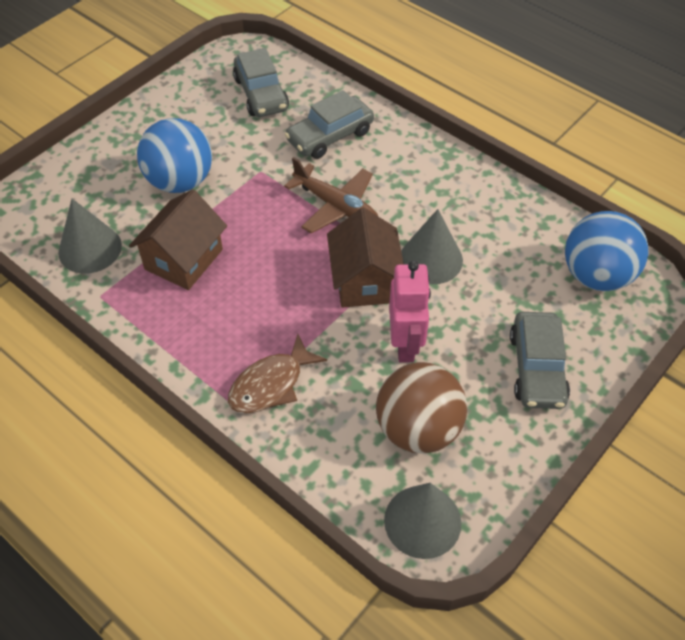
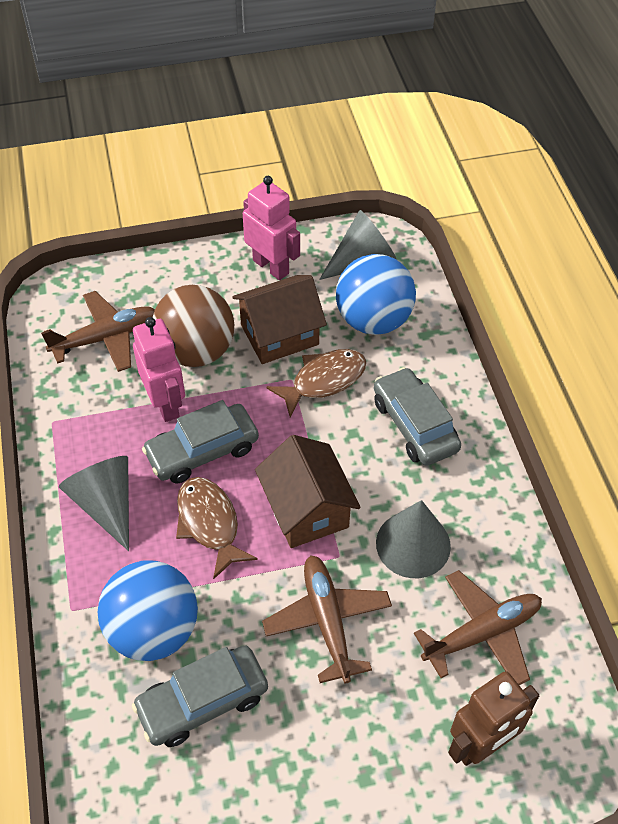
brown fish: 1 -> 2
brown plane: 1 -> 3
brown robot: 0 -> 1
pink robot: 1 -> 2

